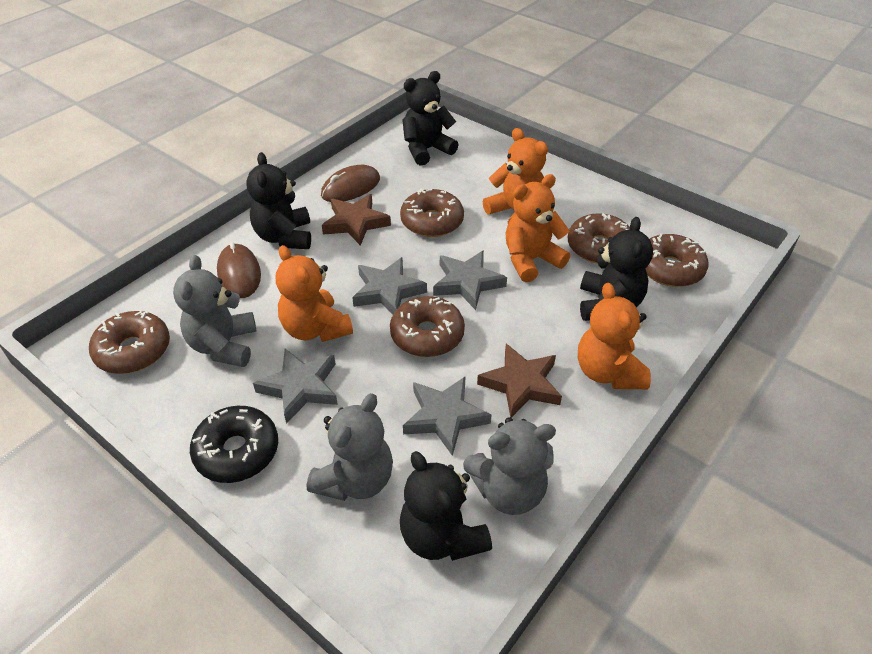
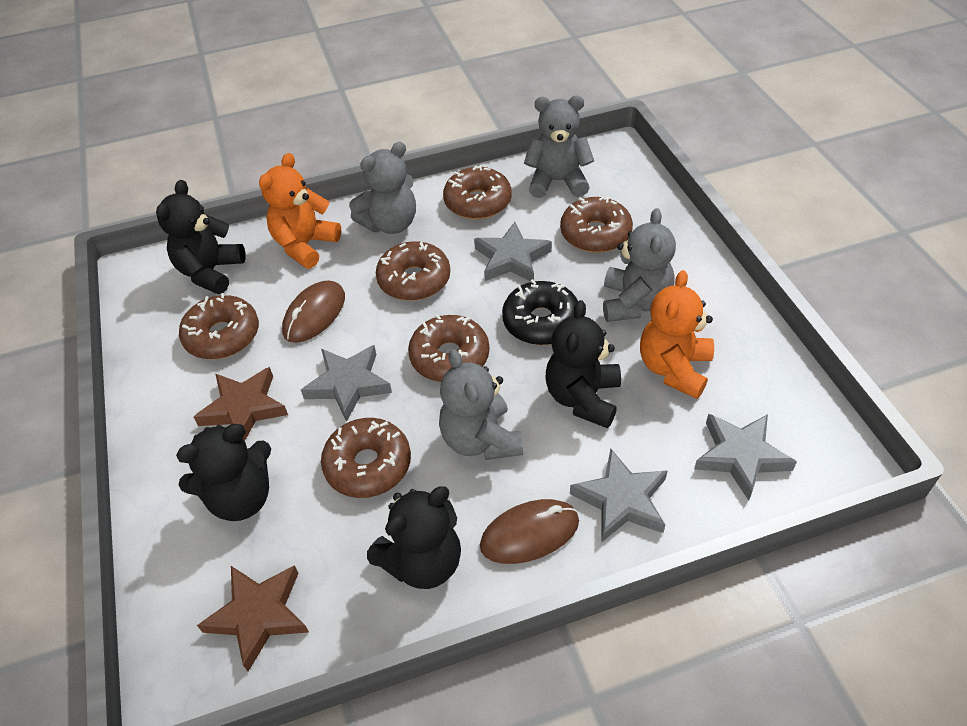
brown donut: 5 -> 6
grey teddy bear: 3 -> 4
orange teddy bear: 4 -> 2

